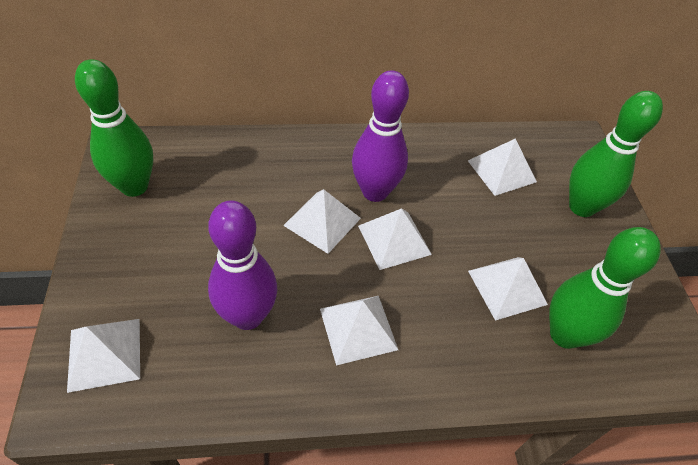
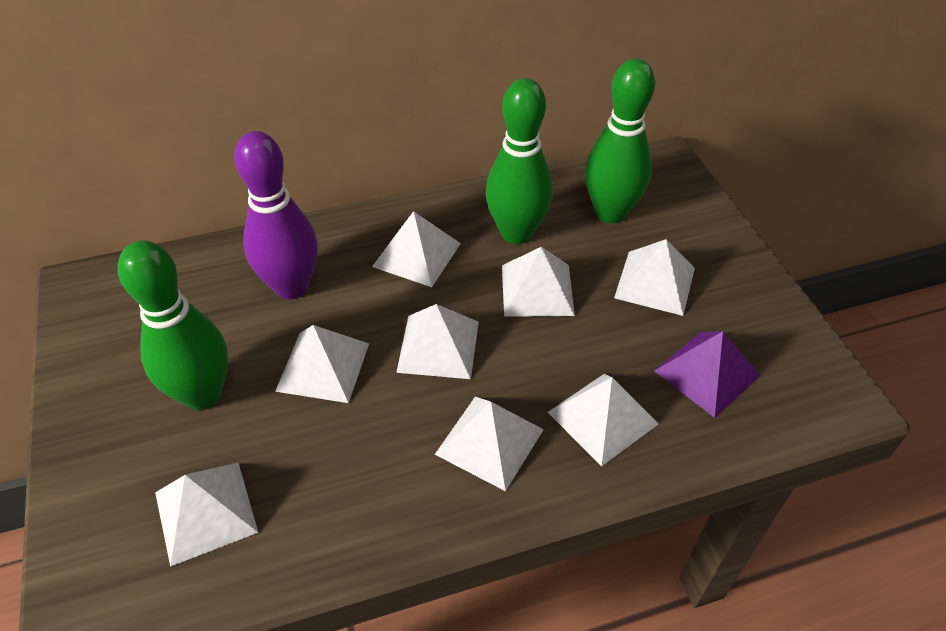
purple bowling pin: 2 -> 1
purple pyramid: 0 -> 1
white pyramid: 6 -> 8

